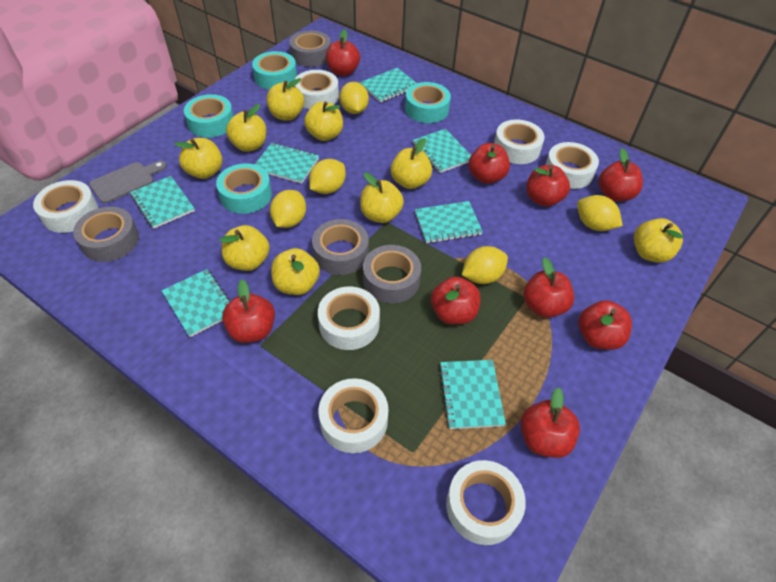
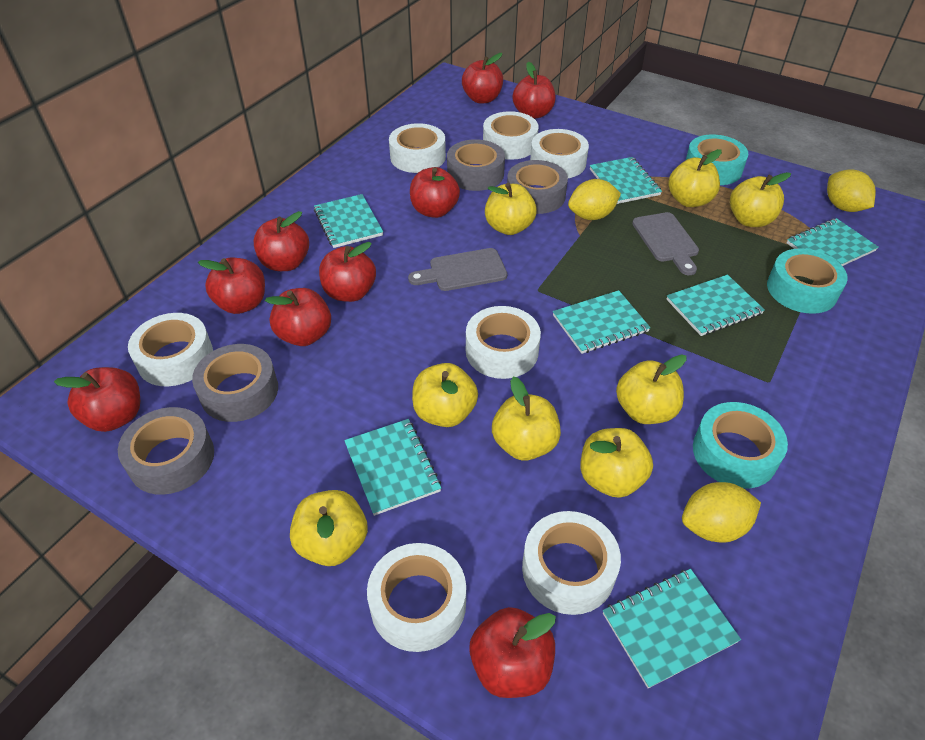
grey cutting board: 1 -> 2
turquoise tape: 4 -> 3
yellow apple: 9 -> 8
yellow lemon: 5 -> 3

